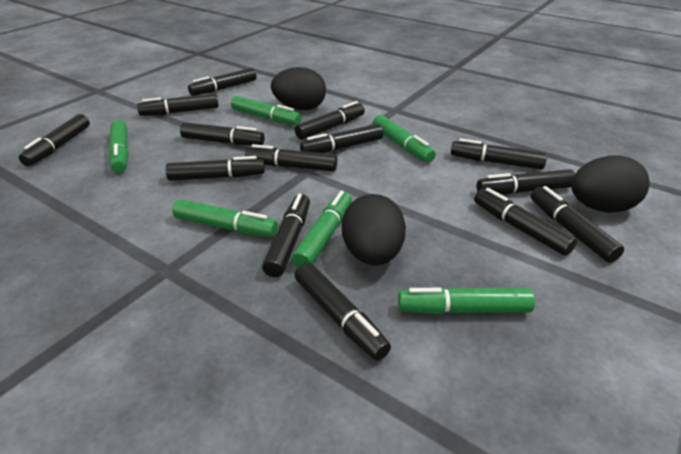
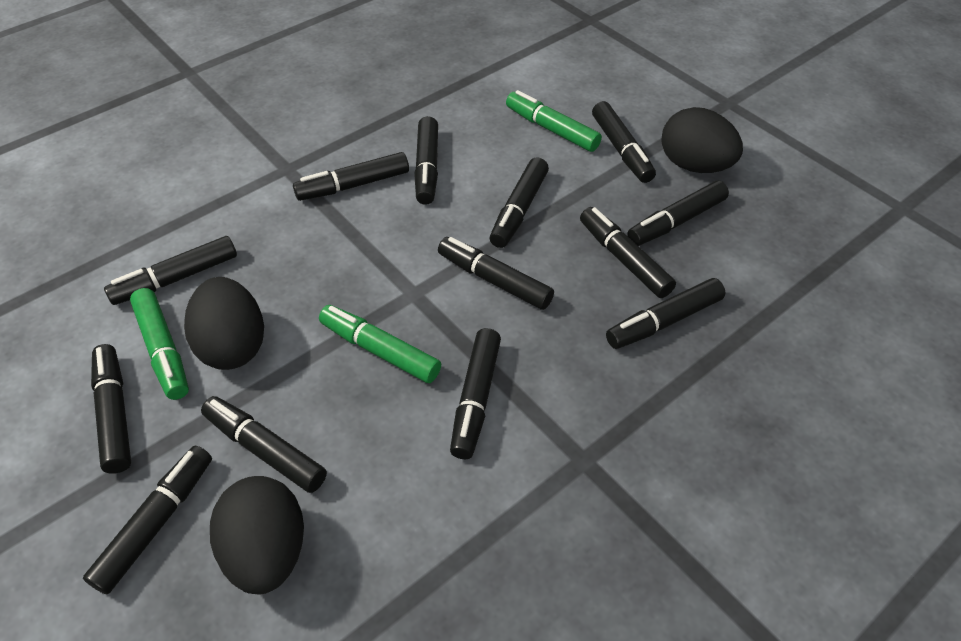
black marker: 14 -> 13
green marker: 6 -> 3

